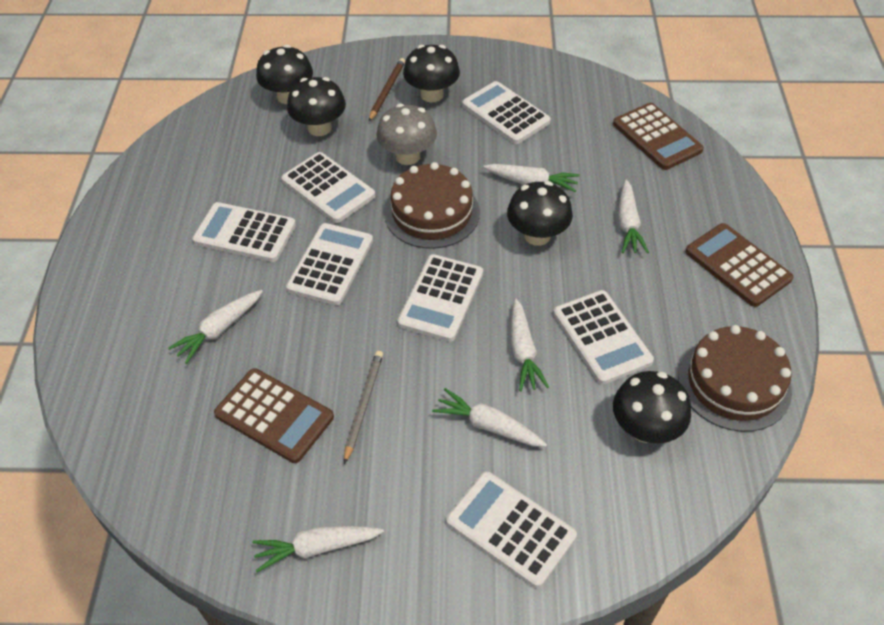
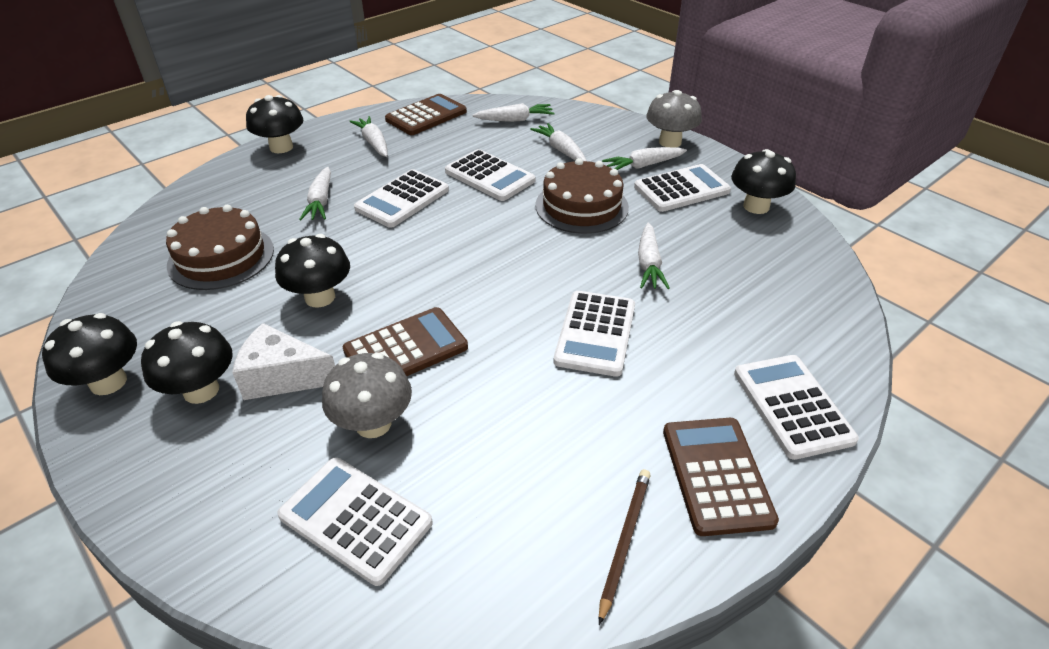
grey mushroom: 1 -> 2
grey pencil: 1 -> 0
white calculator: 7 -> 6
white cheese: 0 -> 1

